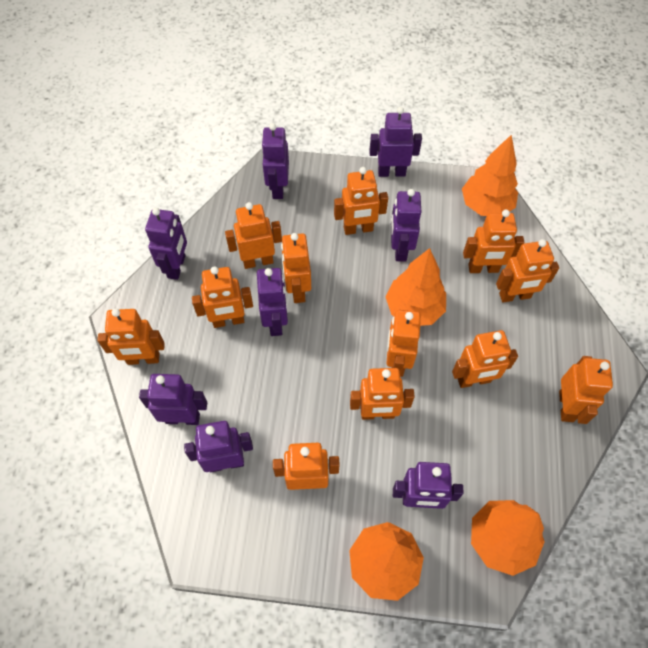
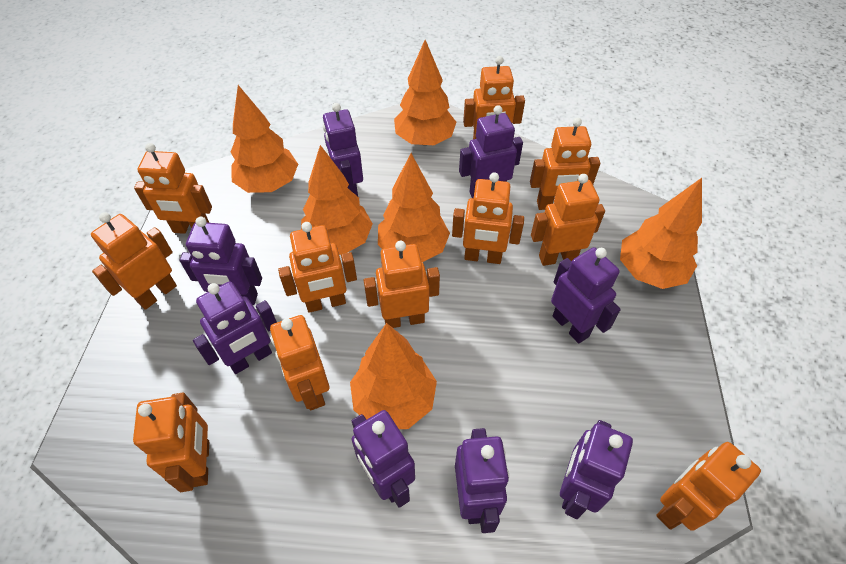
orange robot: 12 -> 11
orange tree: 4 -> 6

